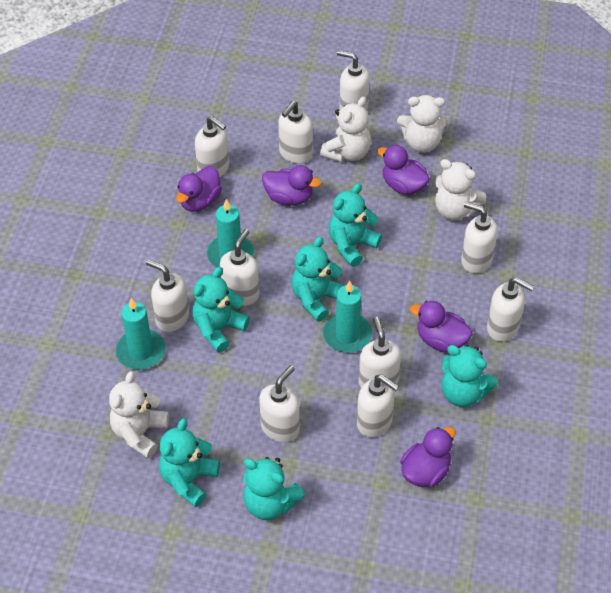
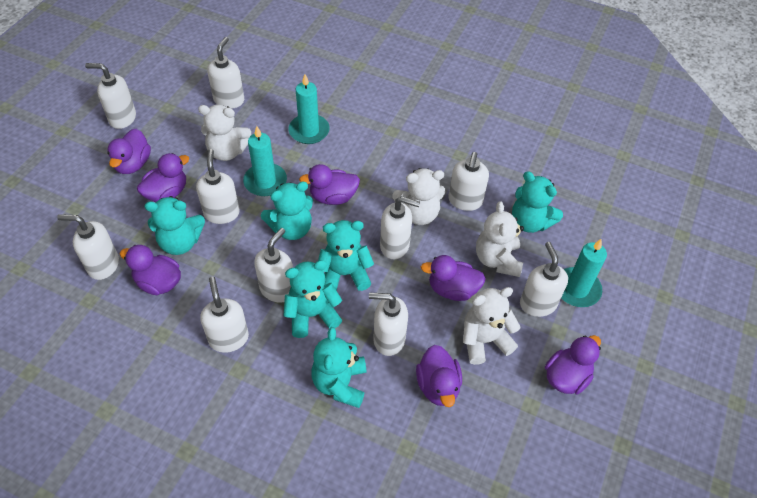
purple duck: 5 -> 7

